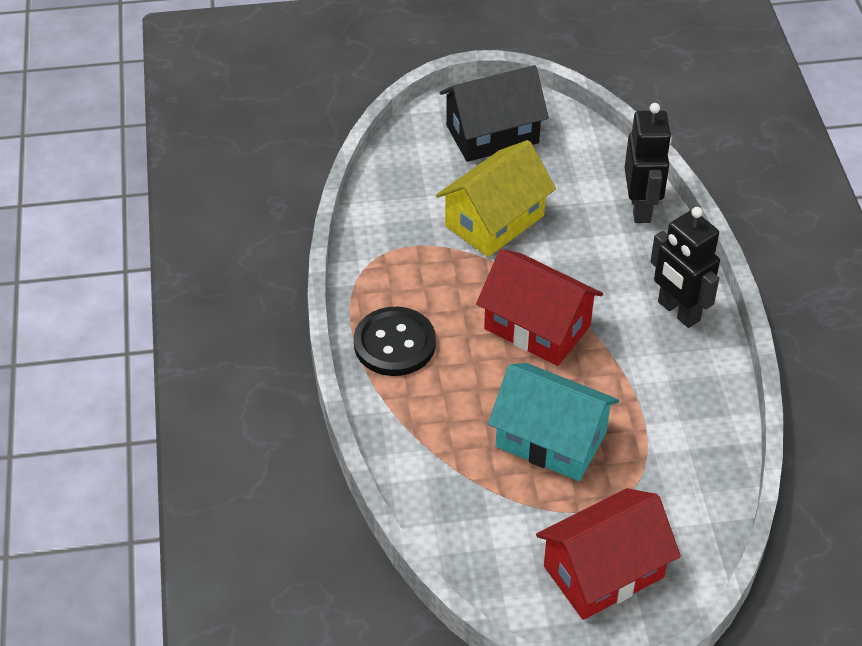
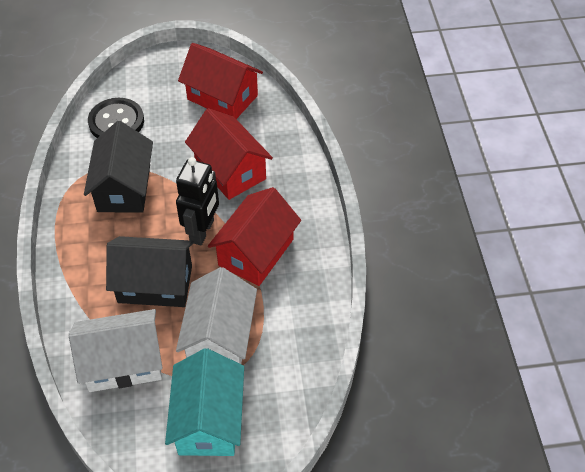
black house: 1 -> 2
black robot: 2 -> 1
red house: 2 -> 3
white house: 0 -> 2
yellow house: 1 -> 0

